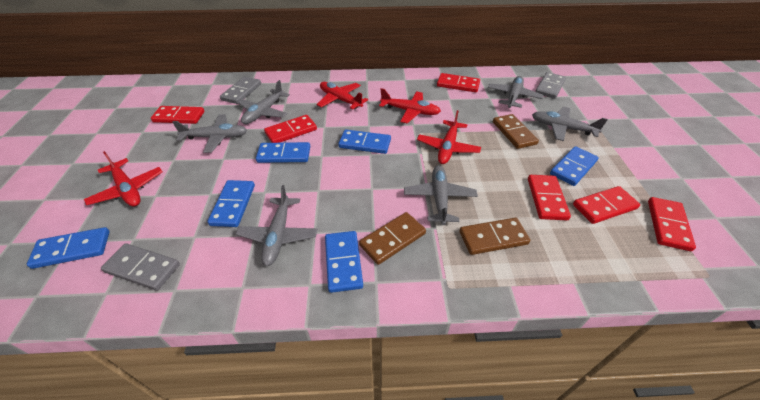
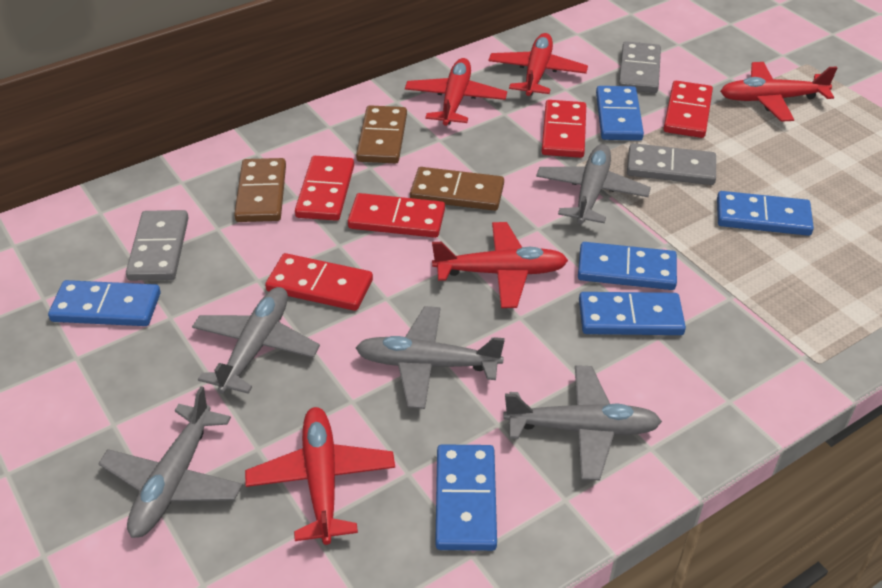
grey plane: 6 -> 5
red domino: 6 -> 5
red plane: 4 -> 5

